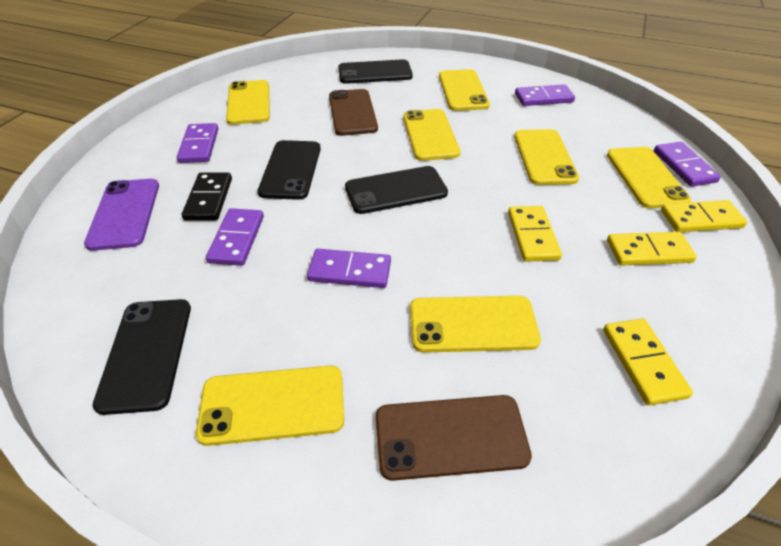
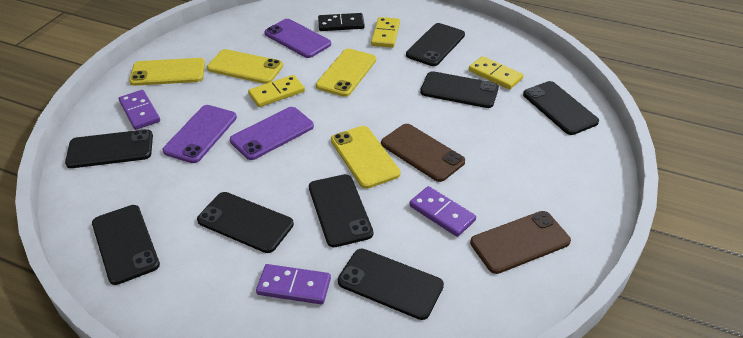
black phone: 4 -> 8
purple domino: 5 -> 3
purple phone: 1 -> 3
yellow domino: 4 -> 3
yellow phone: 7 -> 4

